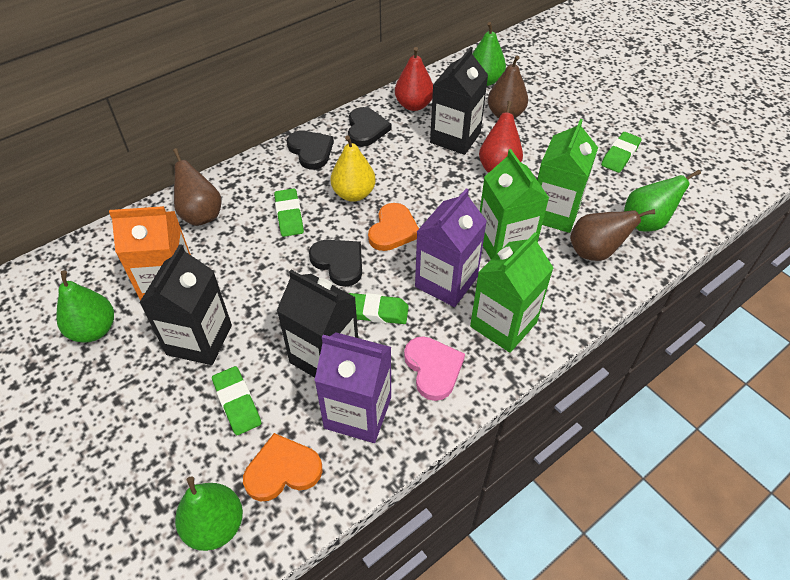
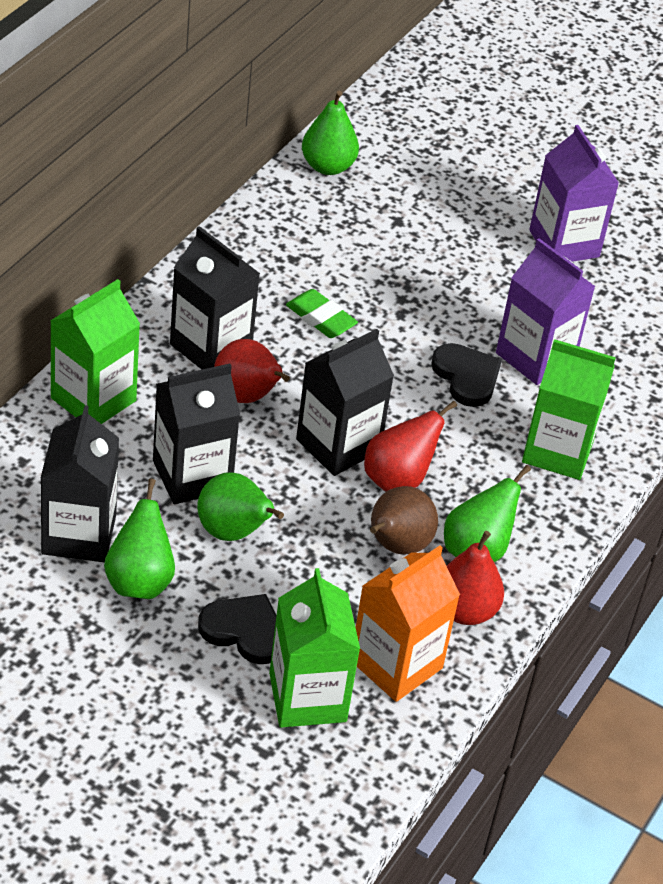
black carton: 3 -> 4
black heart: 3 -> 2
brown pear: 3 -> 1
green eraser: 4 -> 1
orange heart: 2 -> 0
pink heart: 1 -> 0
red pear: 2 -> 3
yellow pear: 1 -> 0

